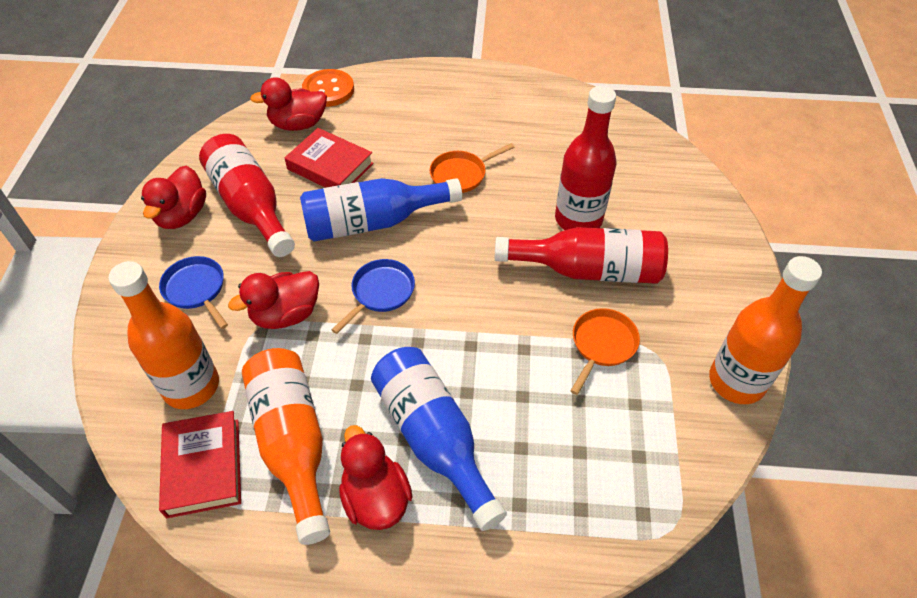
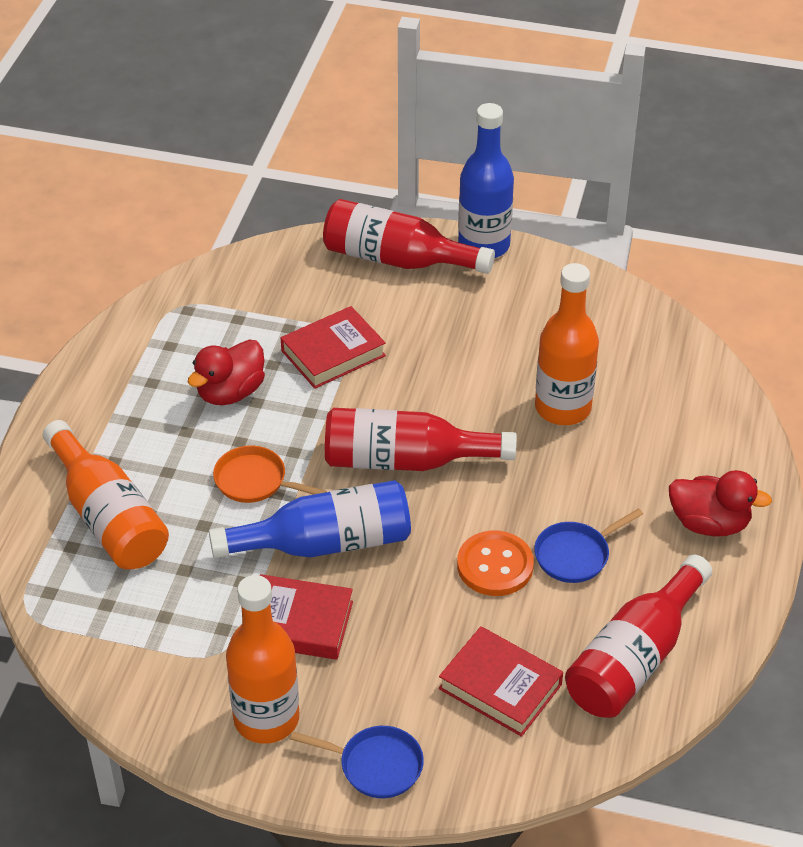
orange pan: 2 -> 1
red book: 2 -> 3
red duck: 4 -> 2

